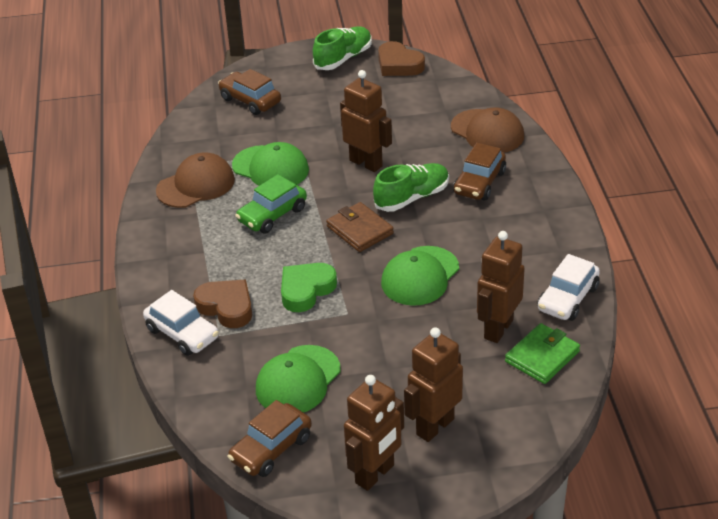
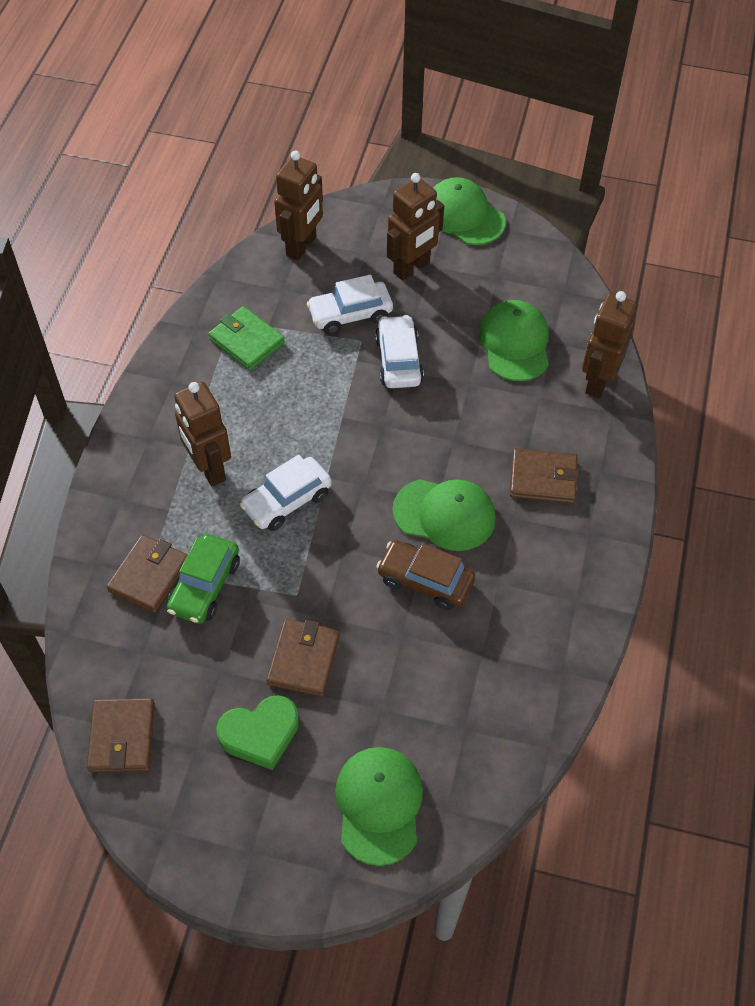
brown cap: 2 -> 0
brown car: 3 -> 1
brown heart: 2 -> 0
brown wallet: 1 -> 4
green cap: 3 -> 4
green shoe: 2 -> 0
white car: 2 -> 3

